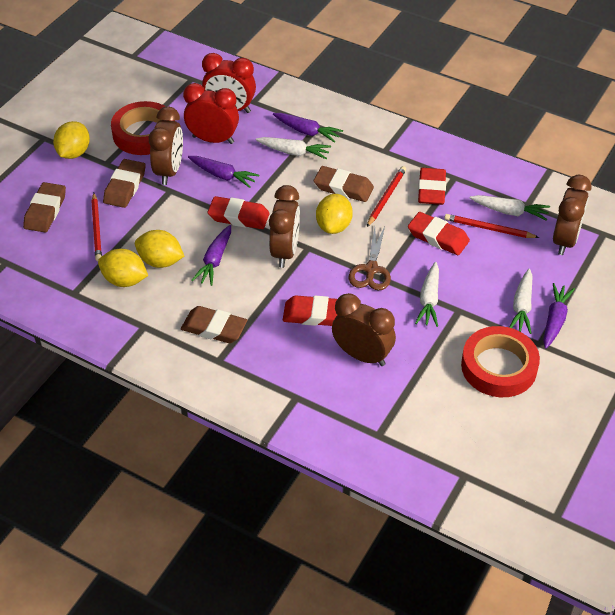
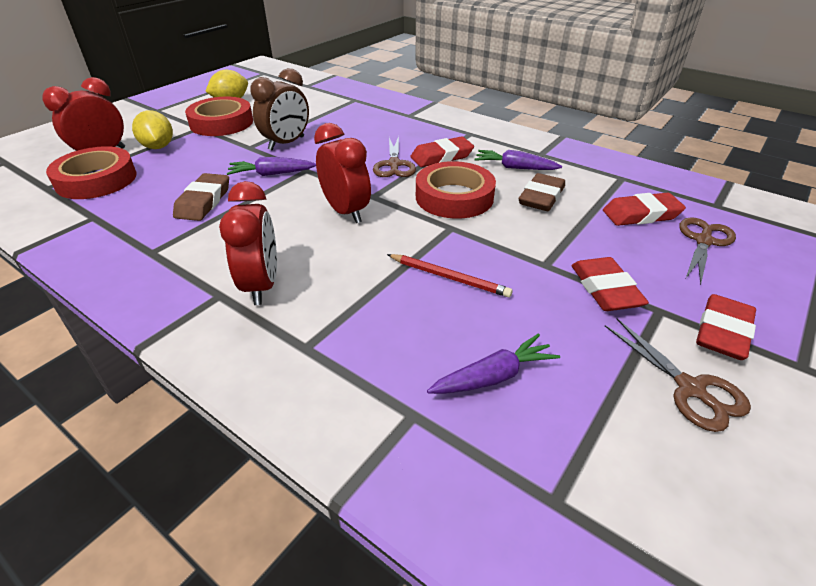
brown clock: 4 -> 1
brown eraser: 4 -> 2
brown scissors: 1 -> 3
purple carrot: 4 -> 3
red clock: 2 -> 3
red pencil: 3 -> 1
red tape: 2 -> 3
white carrot: 4 -> 0
yellow lemon: 4 -> 2

